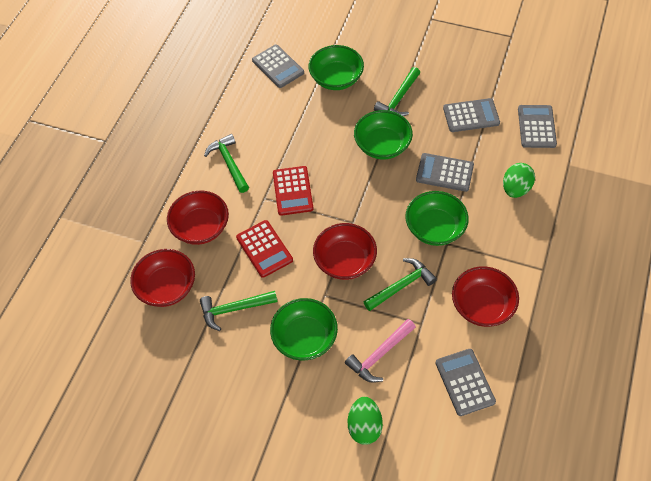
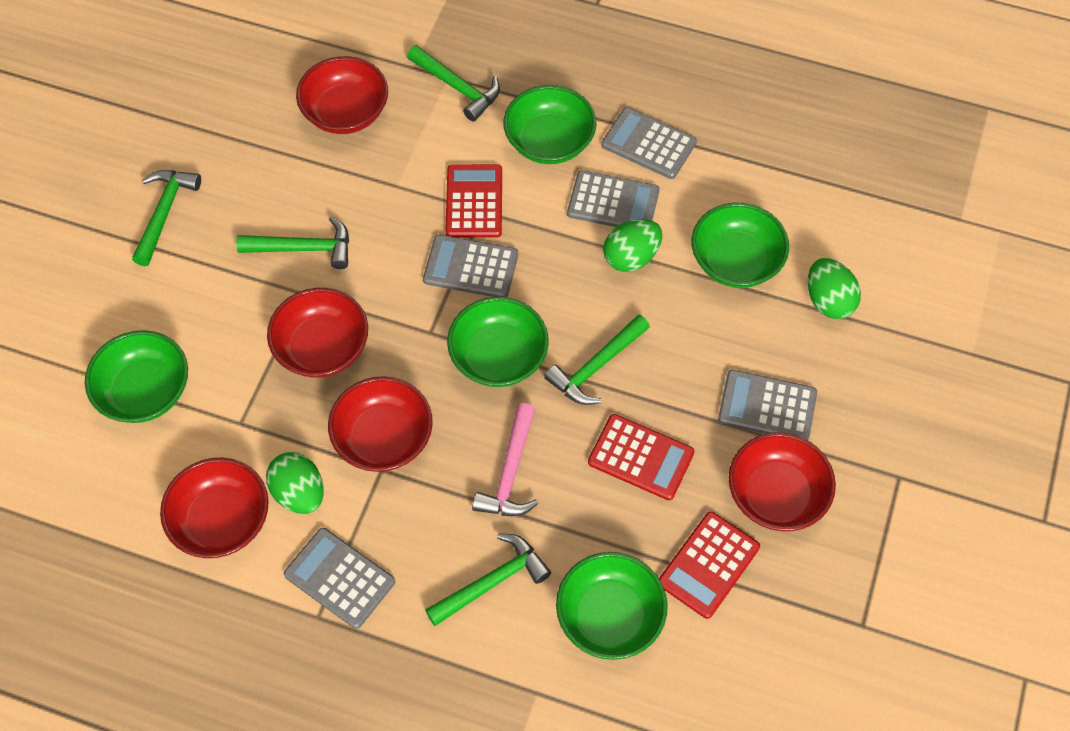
green bowl: 4 -> 5
green egg: 2 -> 3
green hammer: 4 -> 5
red bowl: 4 -> 5
red calculator: 2 -> 3

